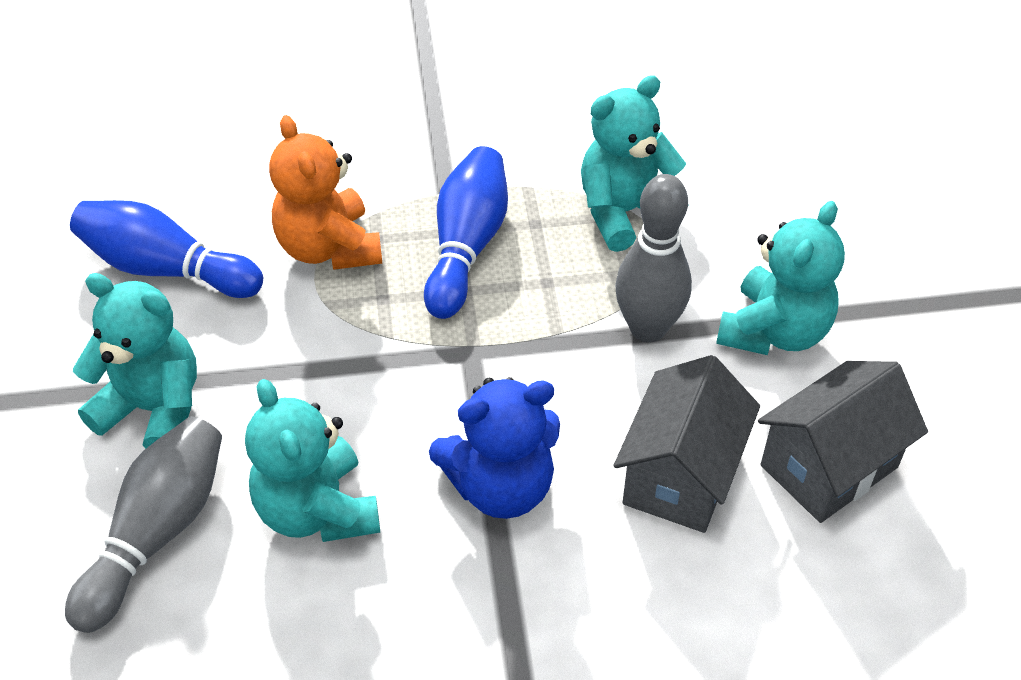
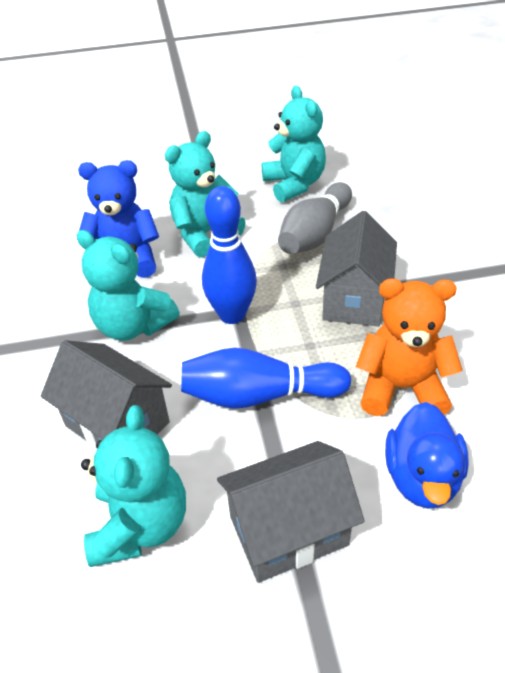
blue duck: 0 -> 1
grey bowling pin: 2 -> 1
grey house: 2 -> 3

